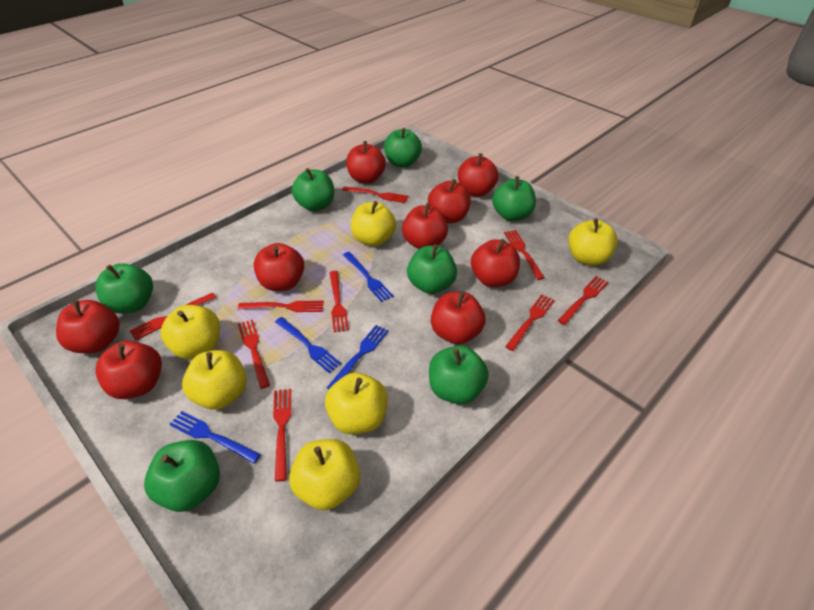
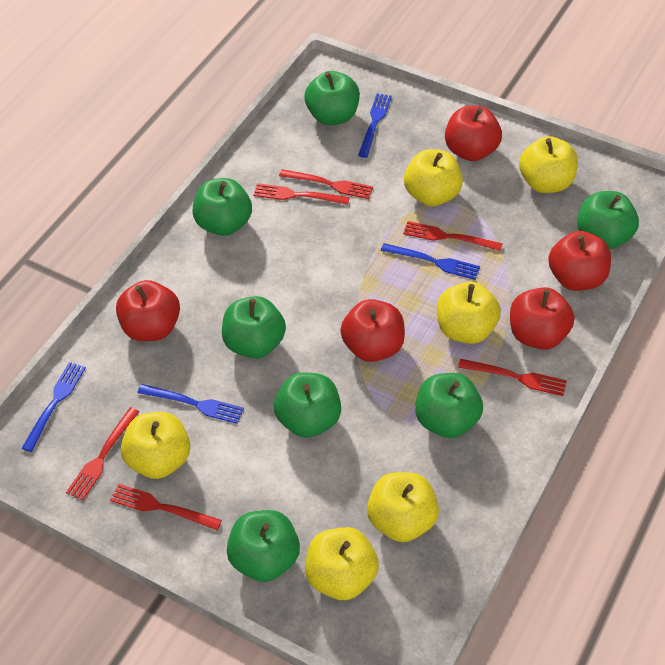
red apple: 9 -> 5
red fork: 9 -> 6

